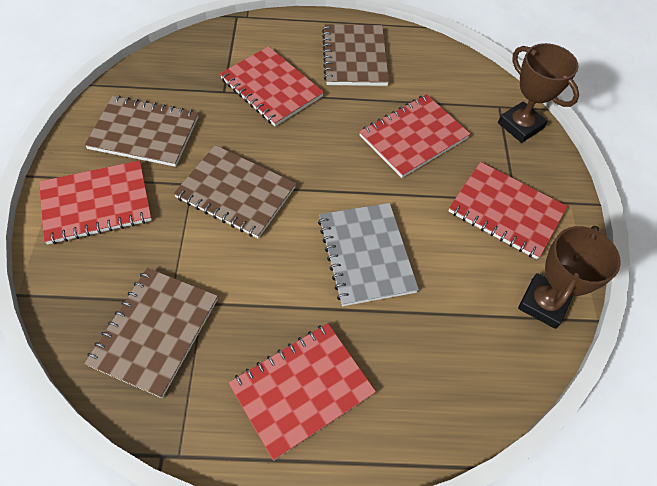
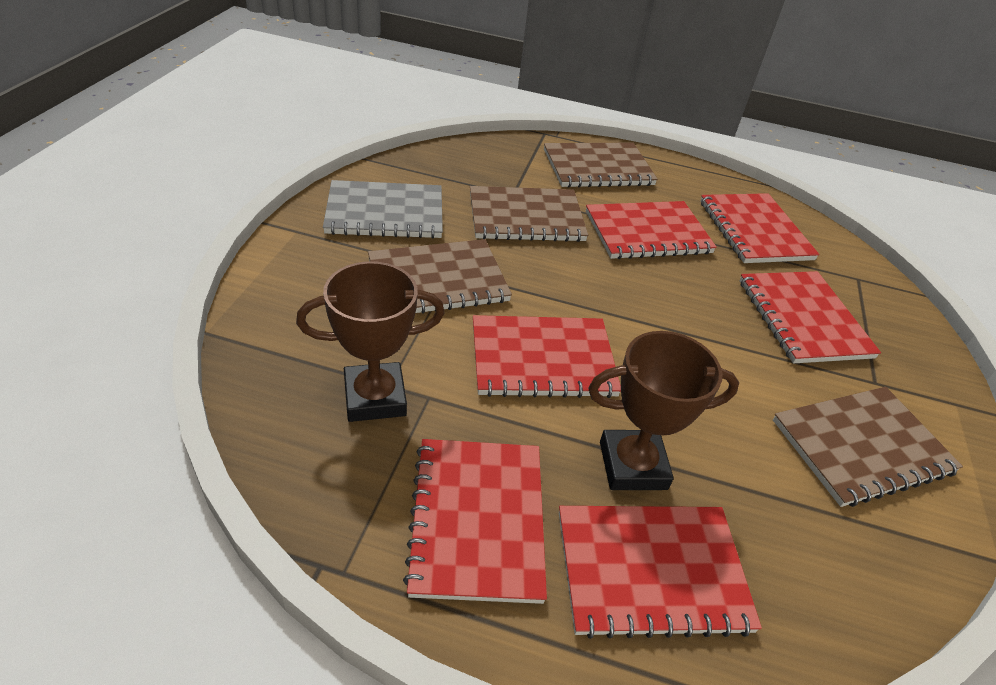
red notebook: 5 -> 6

